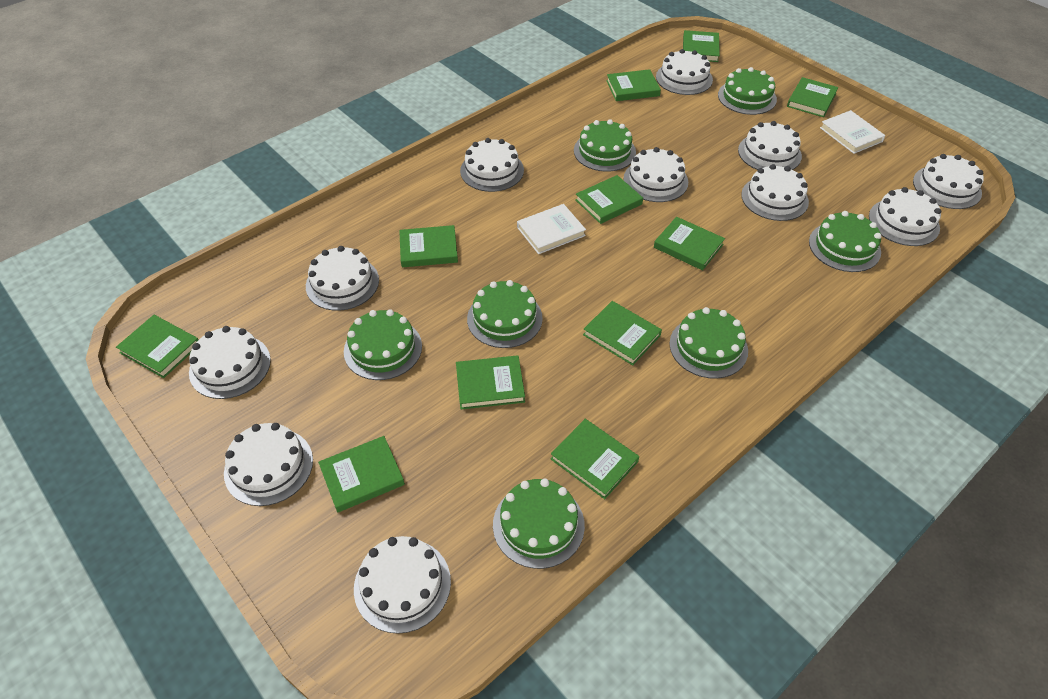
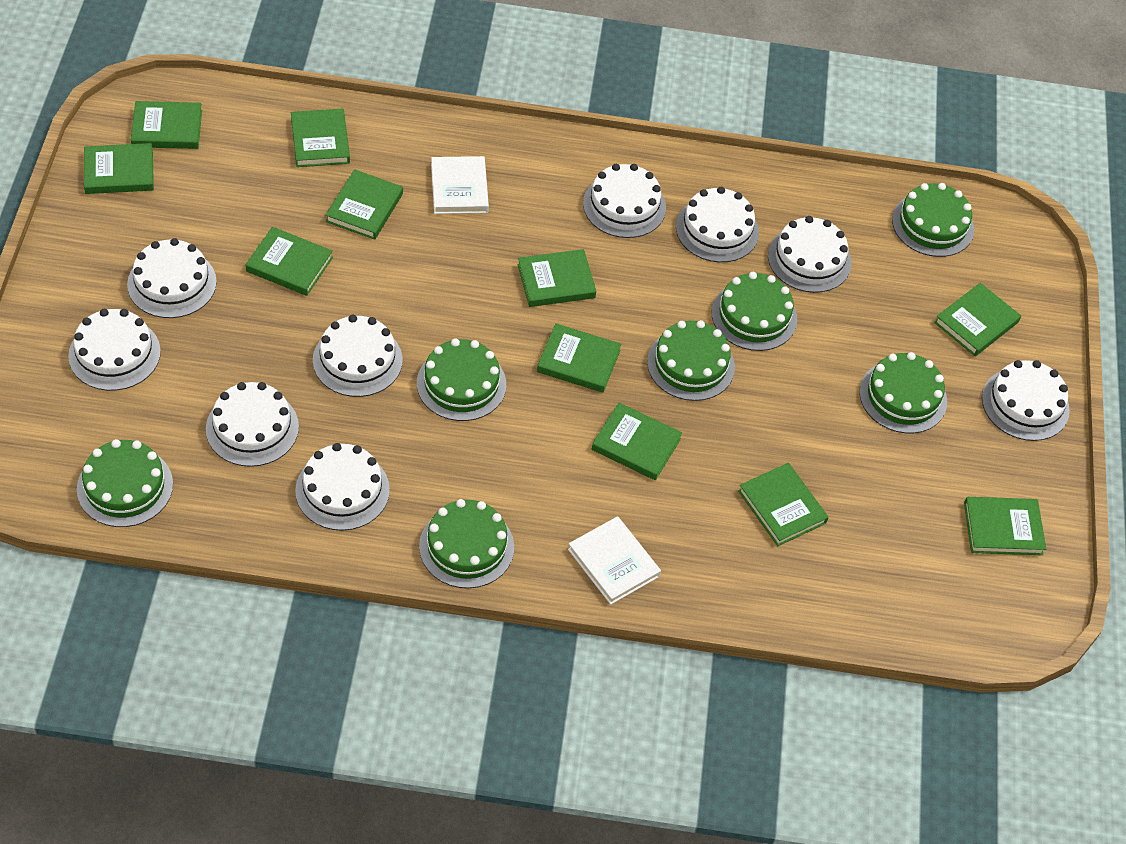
white cake: 11 -> 9

